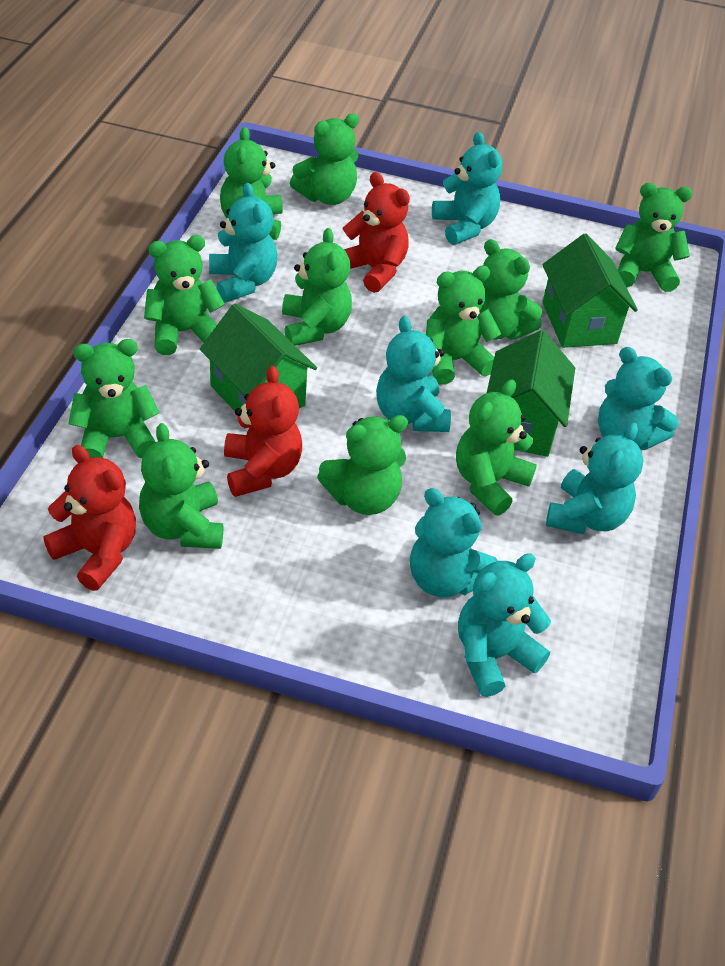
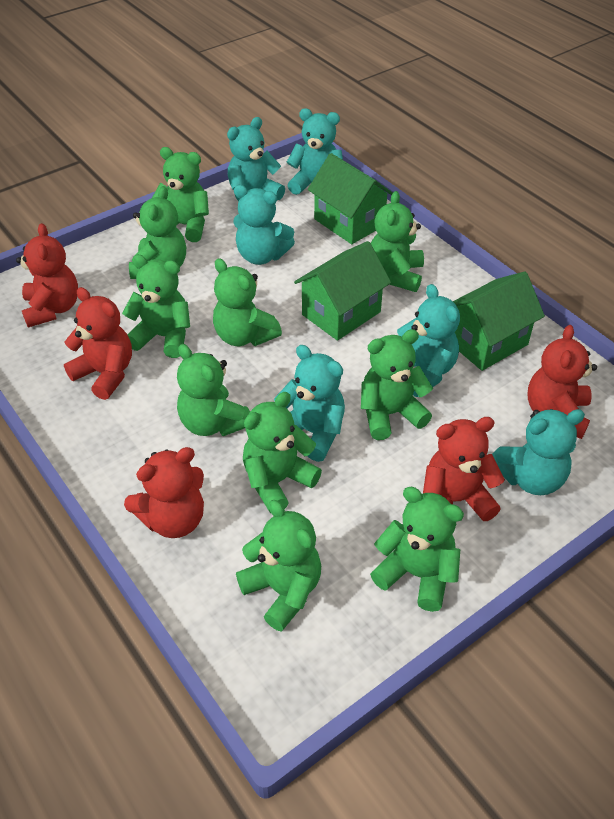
green teddy bear: 11 -> 10
red teddy bear: 3 -> 5
turquoise teddy bear: 7 -> 6

